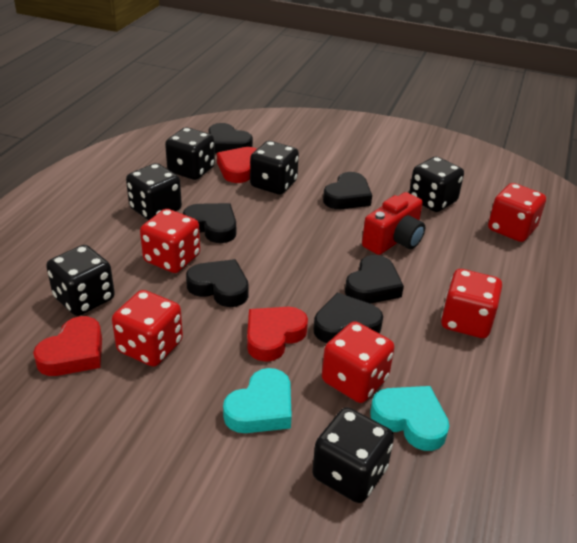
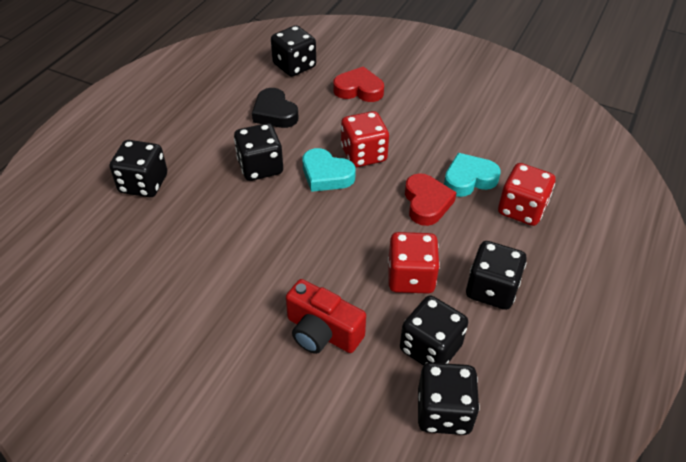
black heart: 6 -> 1
red dice: 5 -> 3
red heart: 3 -> 2

